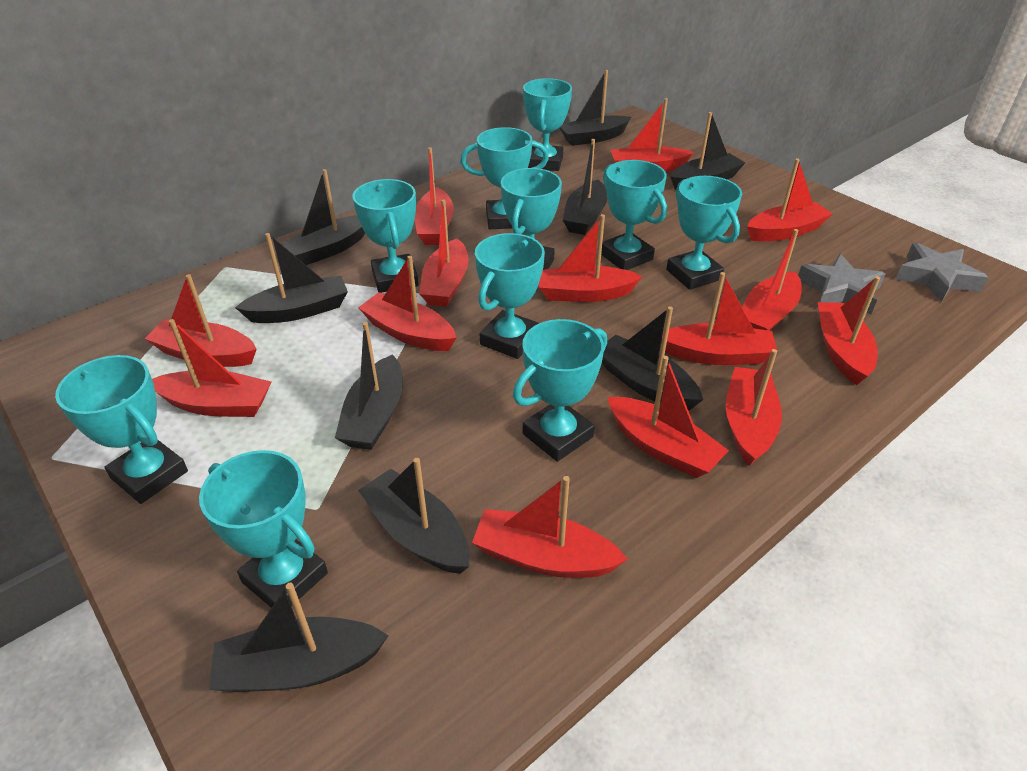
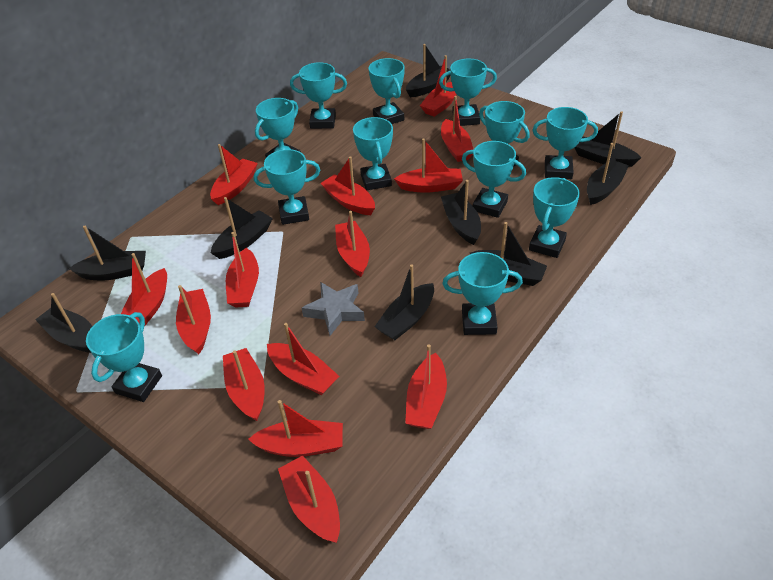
grey star: 2 -> 1
turquoise trophy: 10 -> 12

